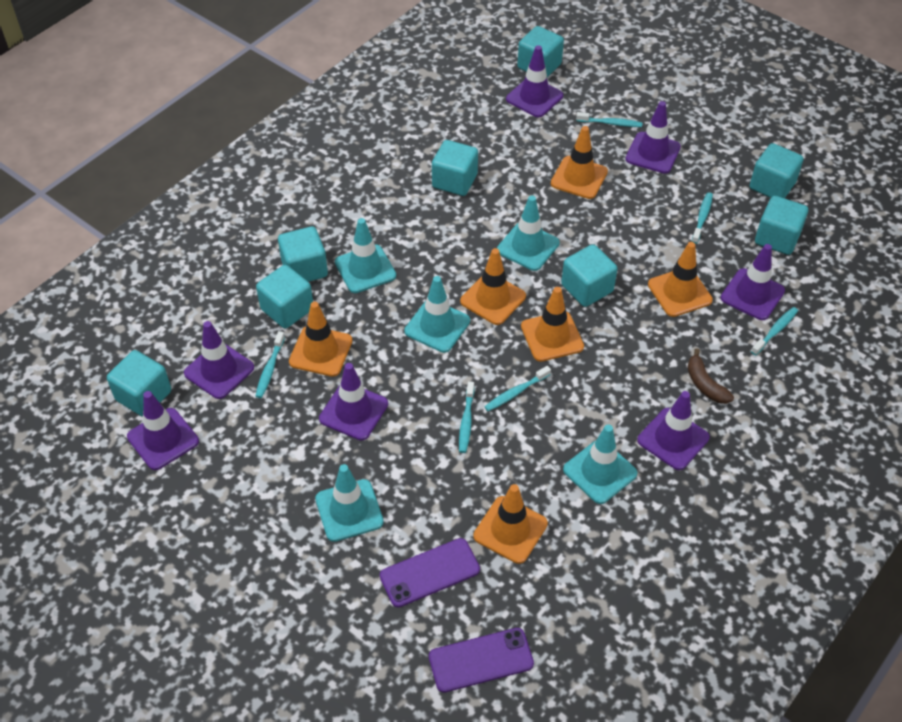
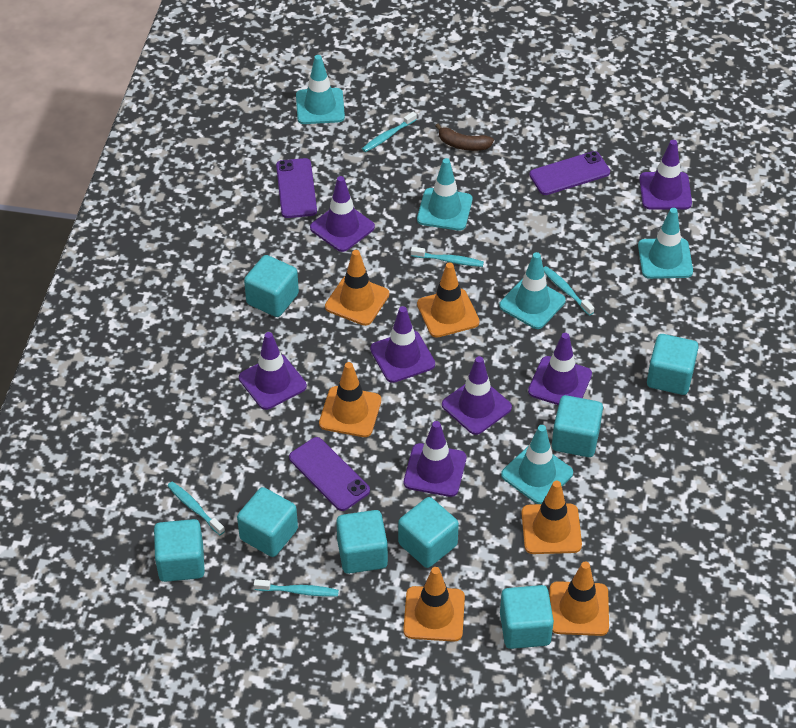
purple phone: 2 -> 3
turquoise toothbrush: 6 -> 5

